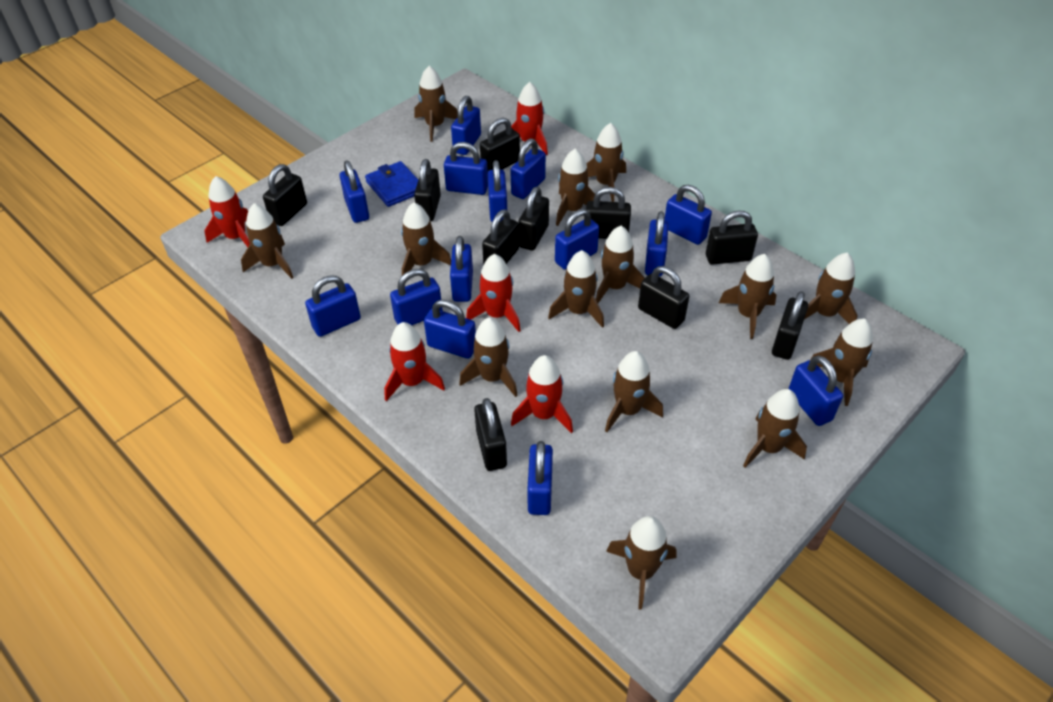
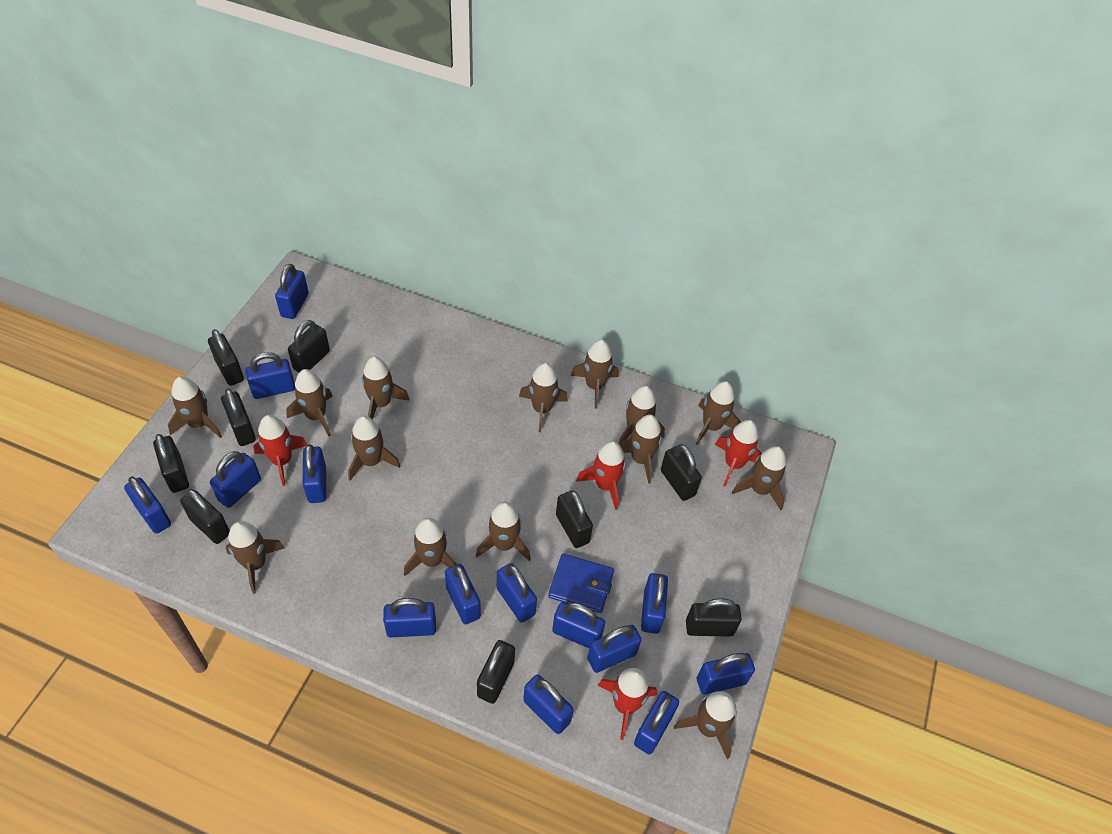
black padlock: 10 -> 9
red rocket: 5 -> 4

